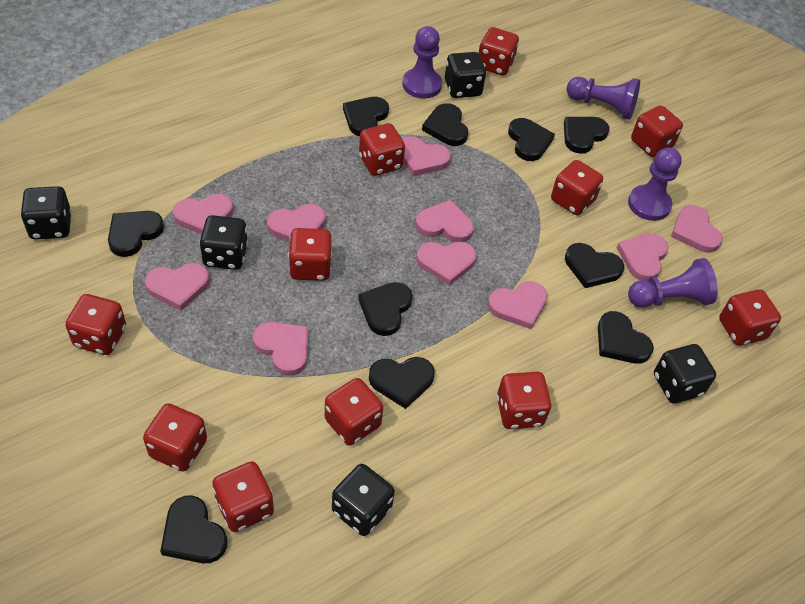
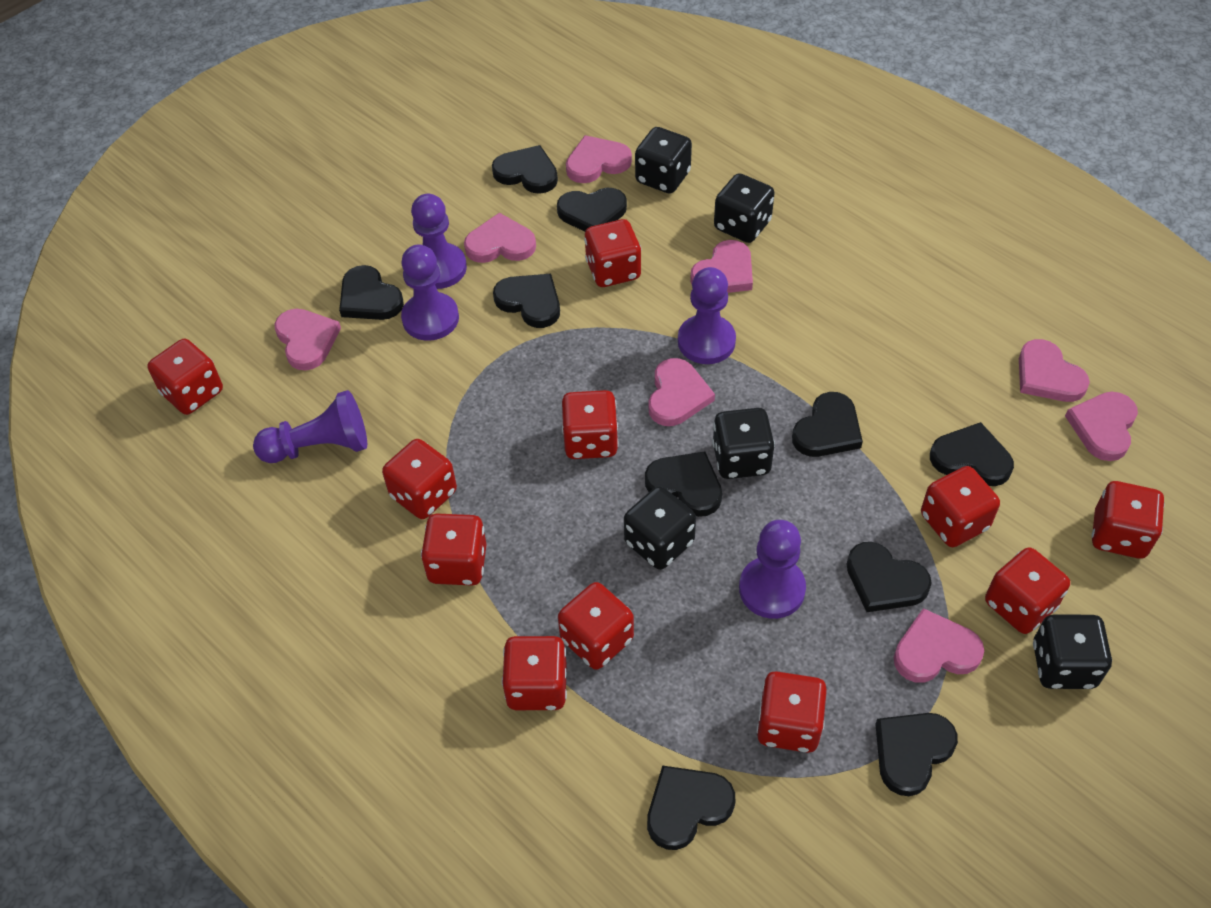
pink heart: 10 -> 8
purple pawn: 4 -> 5

